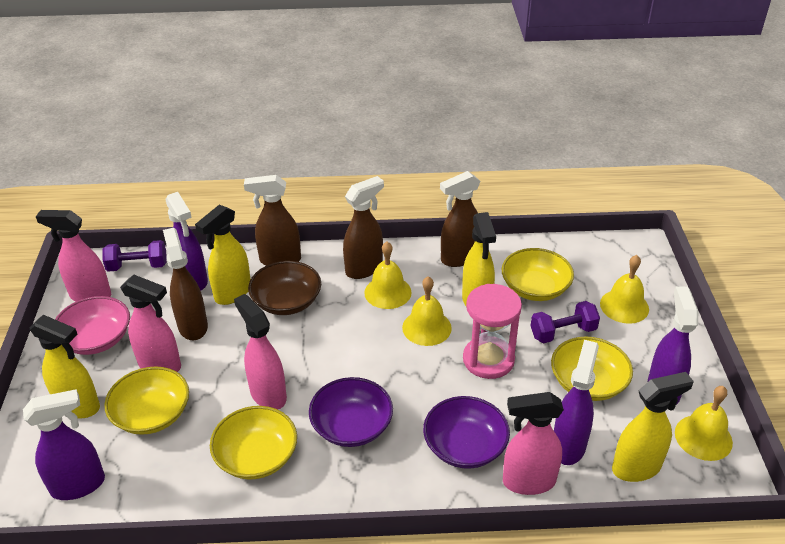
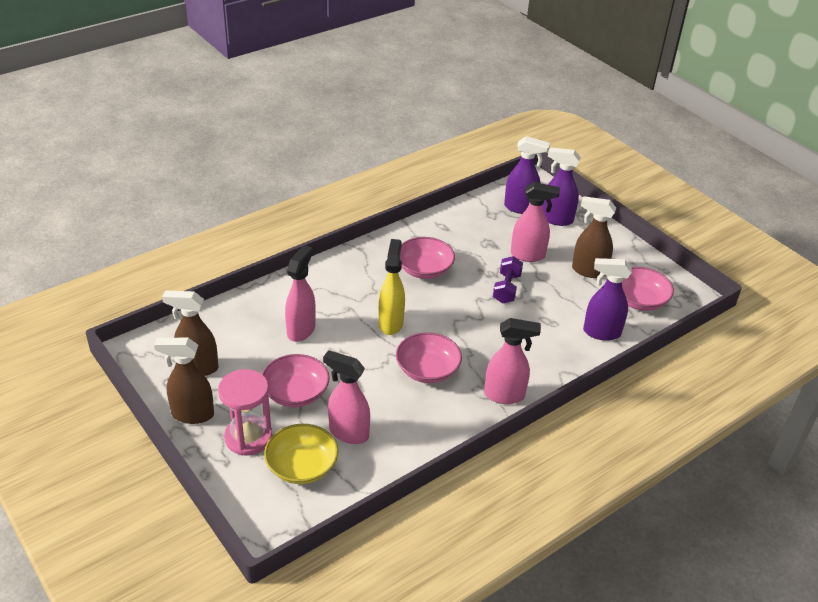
brown bowl: 1 -> 0
brown spray bottle: 4 -> 3
pink bowl: 1 -> 4
purple bowl: 2 -> 0
purple dumbbell: 2 -> 1
purple spray bottle: 4 -> 3
yellow bell: 4 -> 0
yellow bowl: 4 -> 1
yellow spray bottle: 4 -> 1

